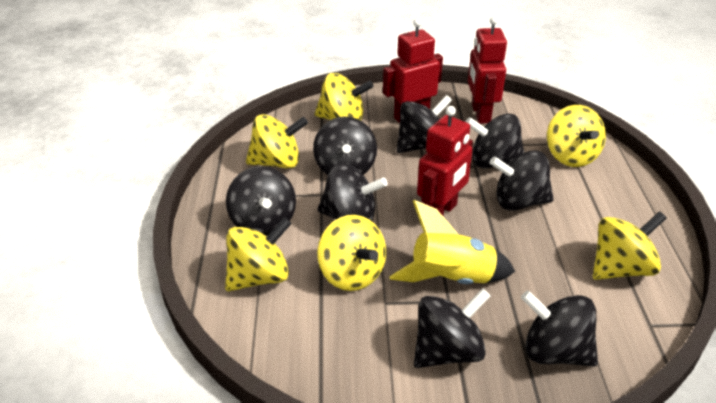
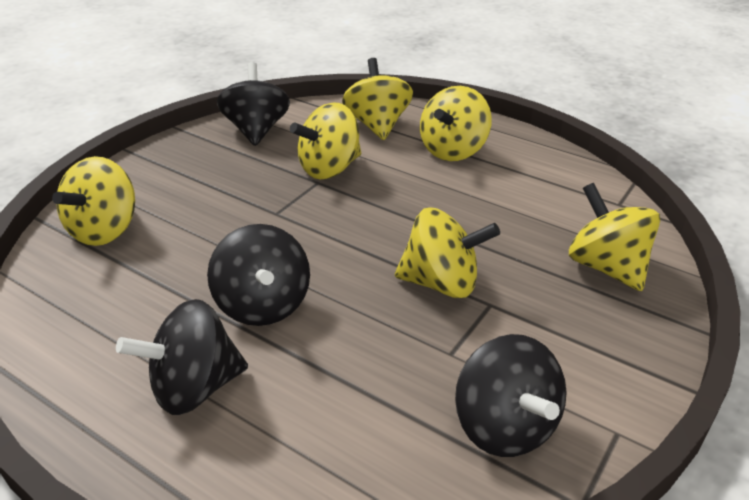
black spinning top: 8 -> 4
red robot: 3 -> 0
yellow rocket: 1 -> 0

